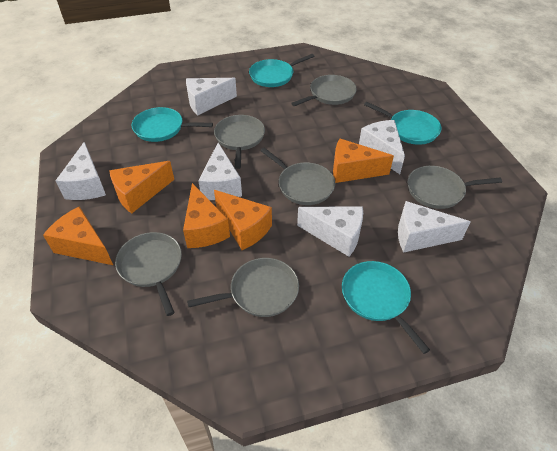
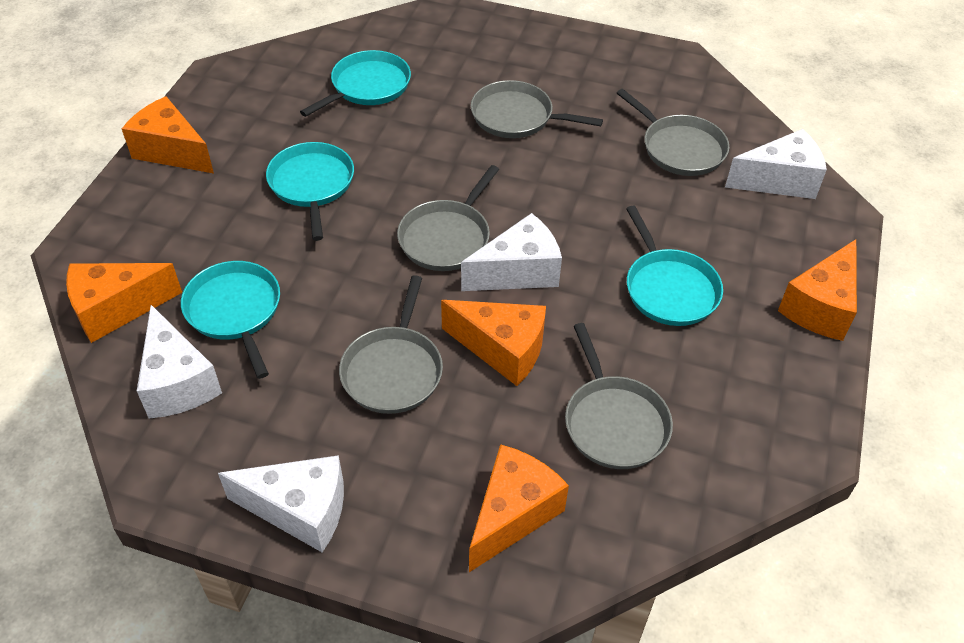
grey pan: 6 -> 5
white cheese: 6 -> 4

